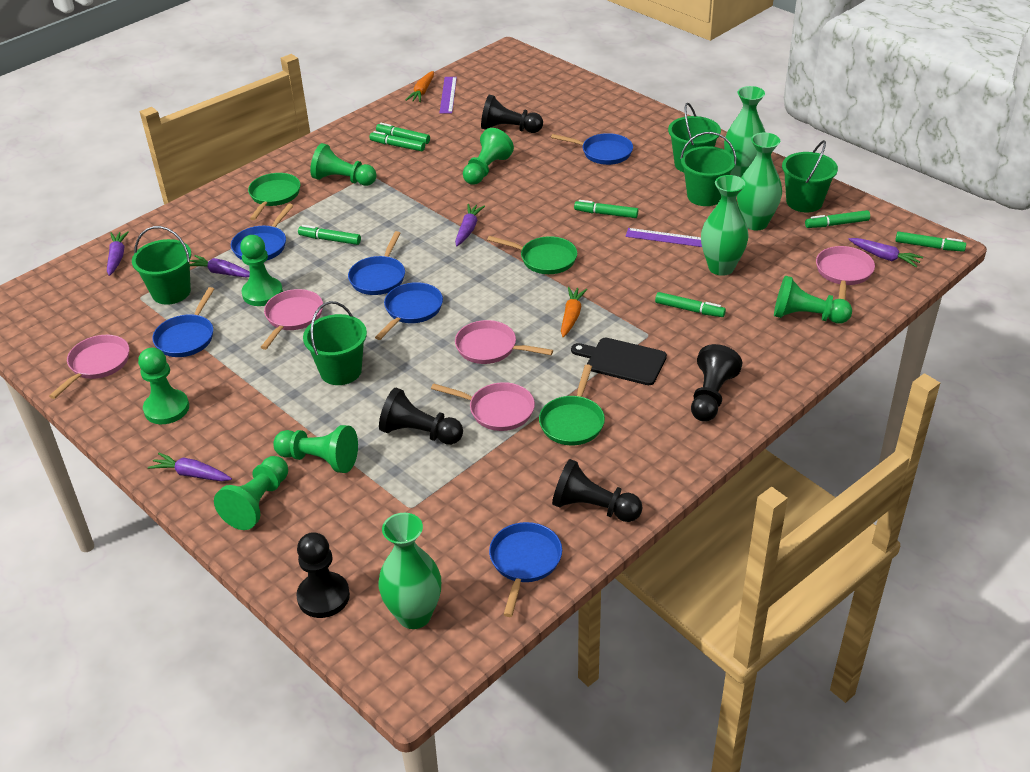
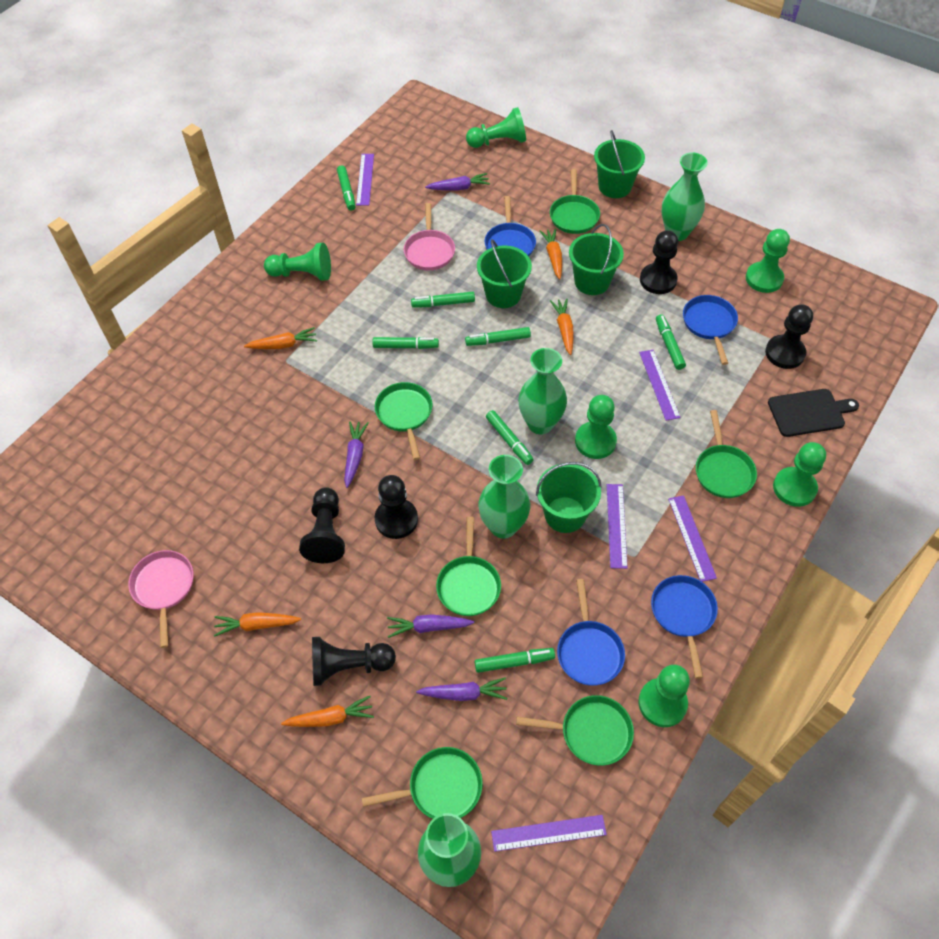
blue pan: 6 -> 4
green bucket: 5 -> 4
green pan: 3 -> 6
green pawn: 7 -> 6
orange carrot: 2 -> 5
pink pan: 5 -> 2
purple carrot: 5 -> 4
purple ruler: 2 -> 5

